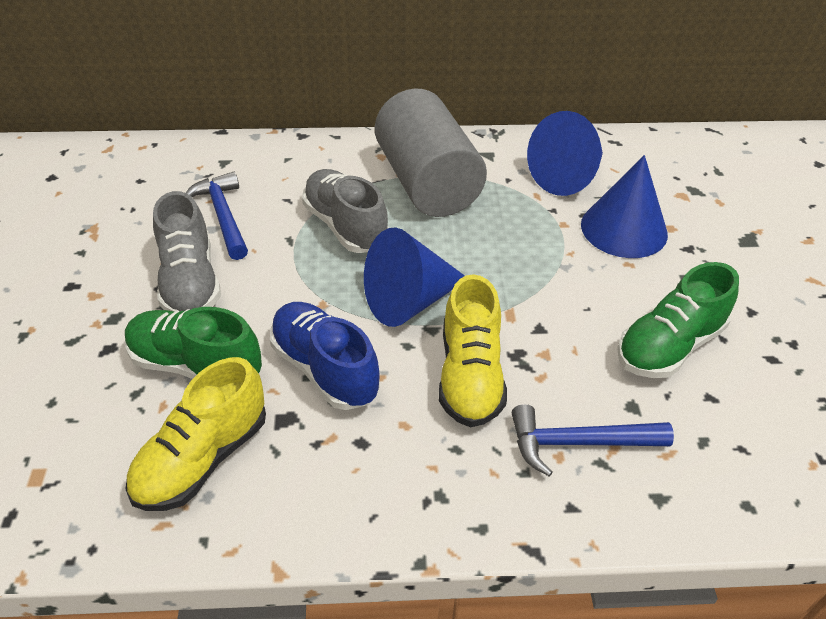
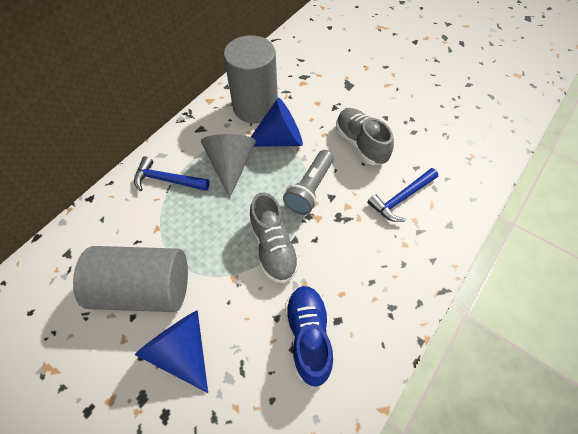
blue cone: 3 -> 2
green shoe: 2 -> 0
grey cone: 0 -> 1
grey cylinder: 1 -> 2
grey flashlight: 0 -> 1
yellow shoe: 2 -> 0

